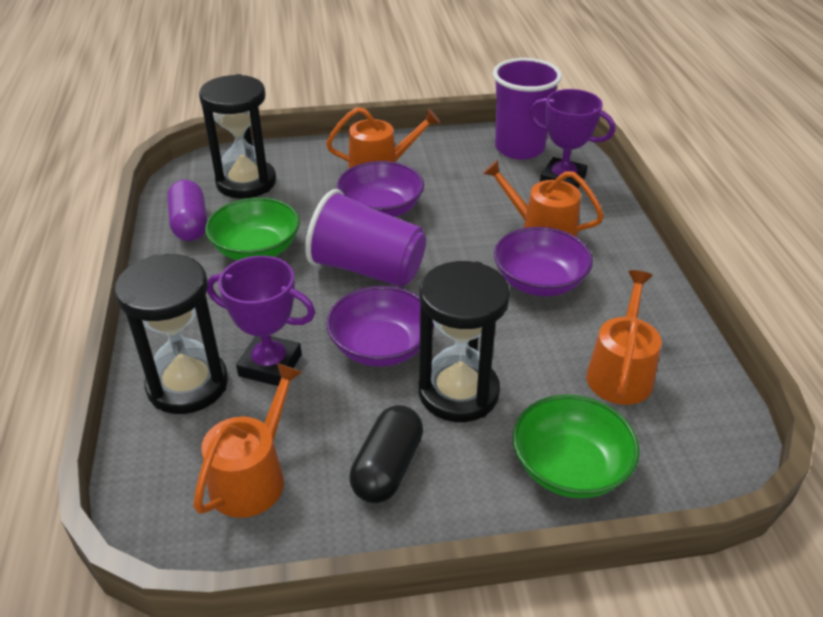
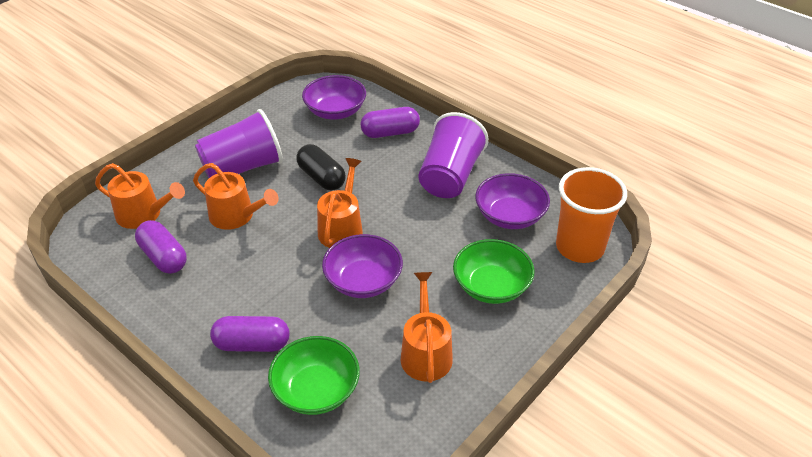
black hourglass: 3 -> 0
orange cup: 0 -> 1
purple capsule: 1 -> 3
purple trophy: 2 -> 0

